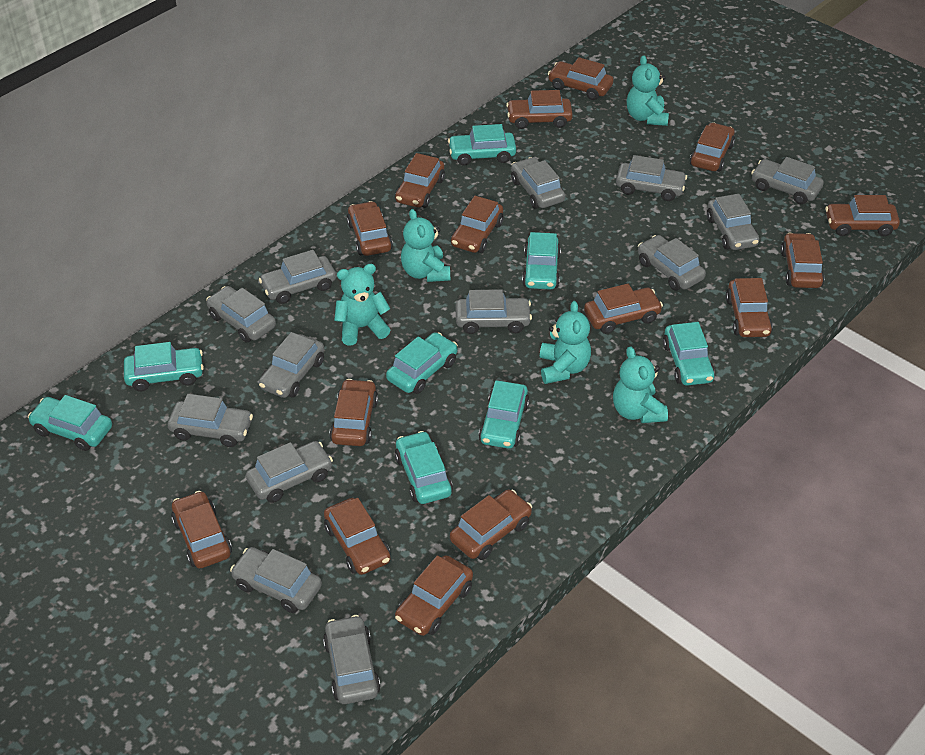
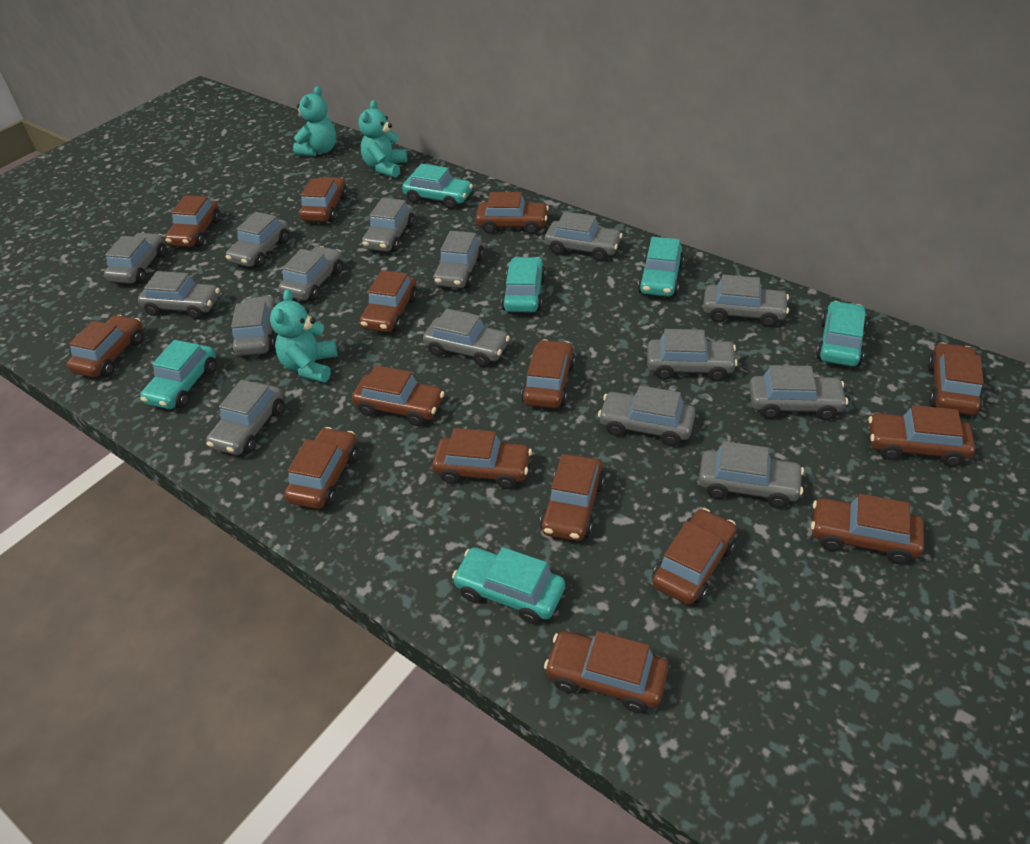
grey car: 13 -> 15
turquoise car: 8 -> 6
turquoise teddy bear: 5 -> 3

